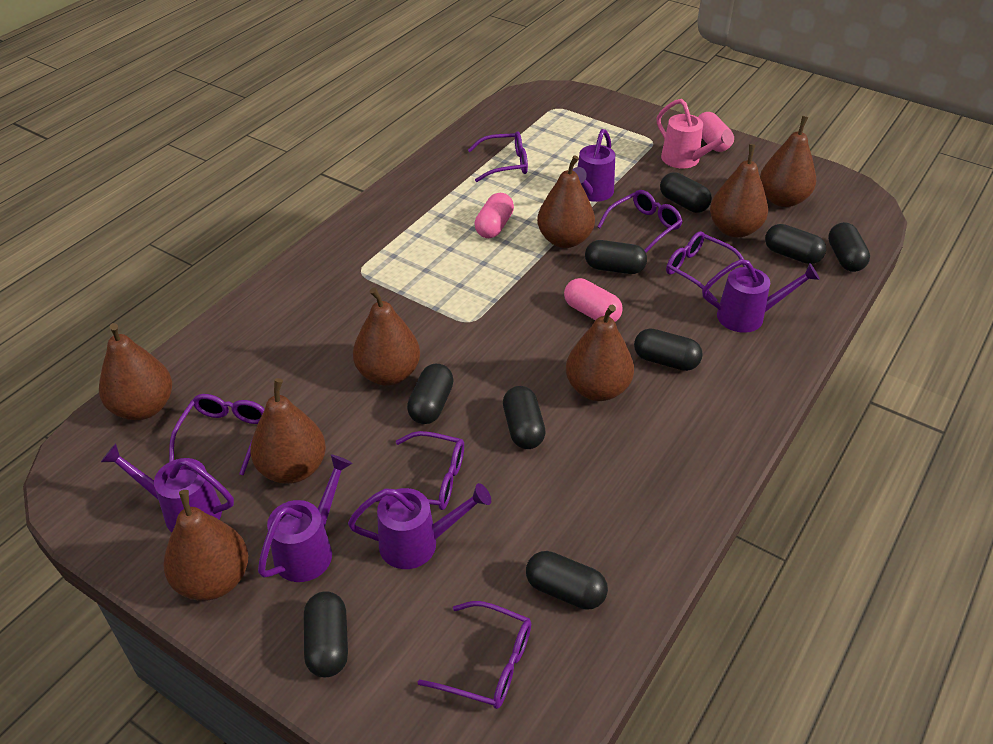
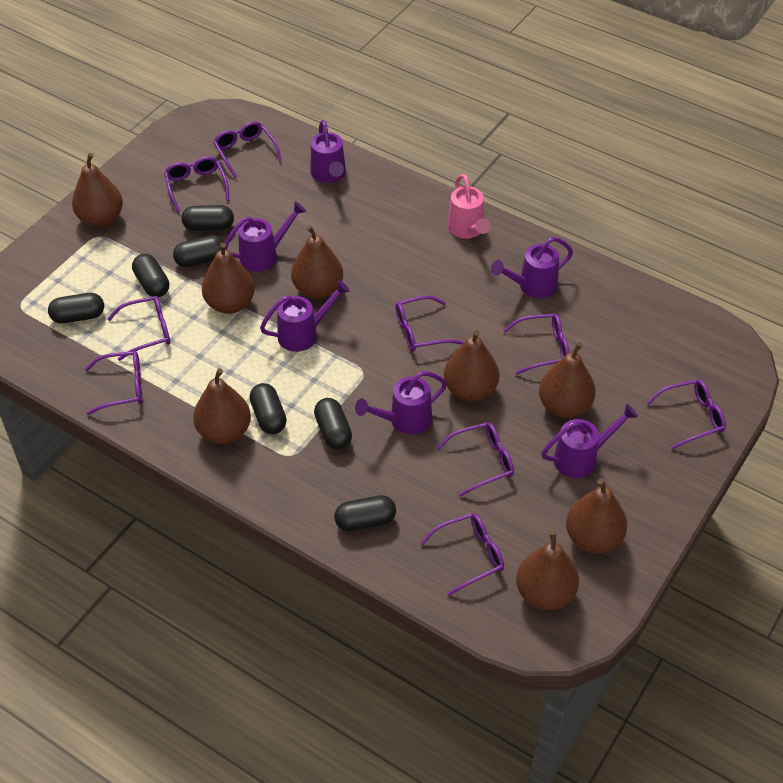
black capsule: 9 -> 7
pink capsule: 3 -> 0
purple glasses: 6 -> 9
purple watering can: 5 -> 6

